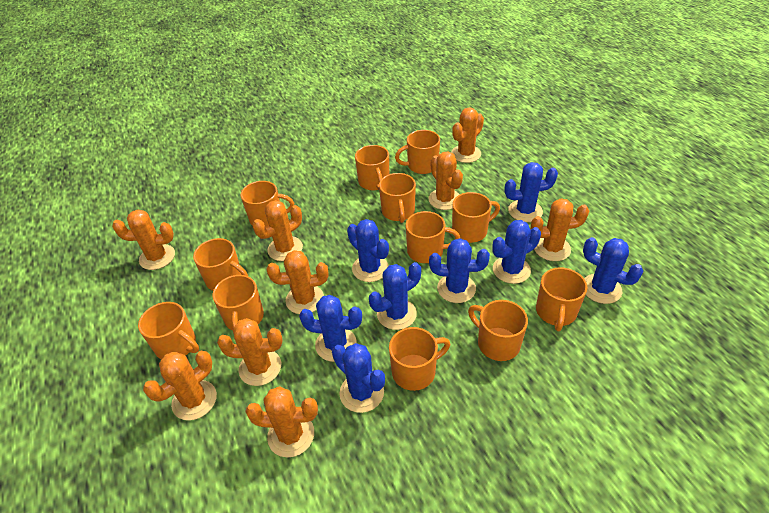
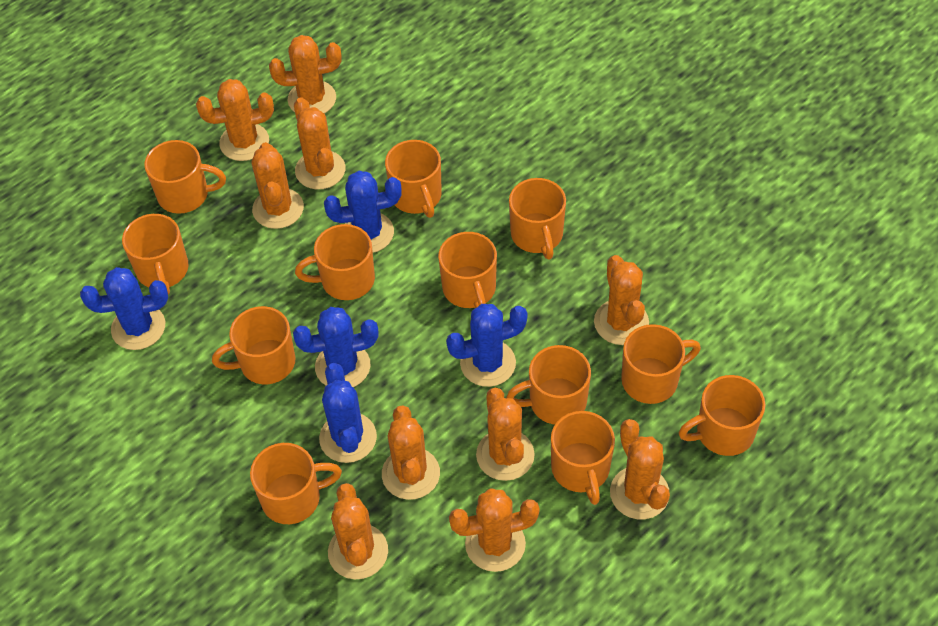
blue cactus: 8 -> 5
orange cactus: 9 -> 10

